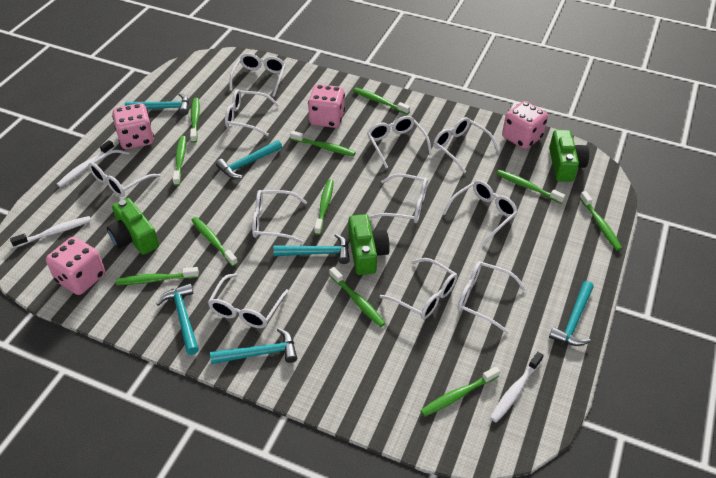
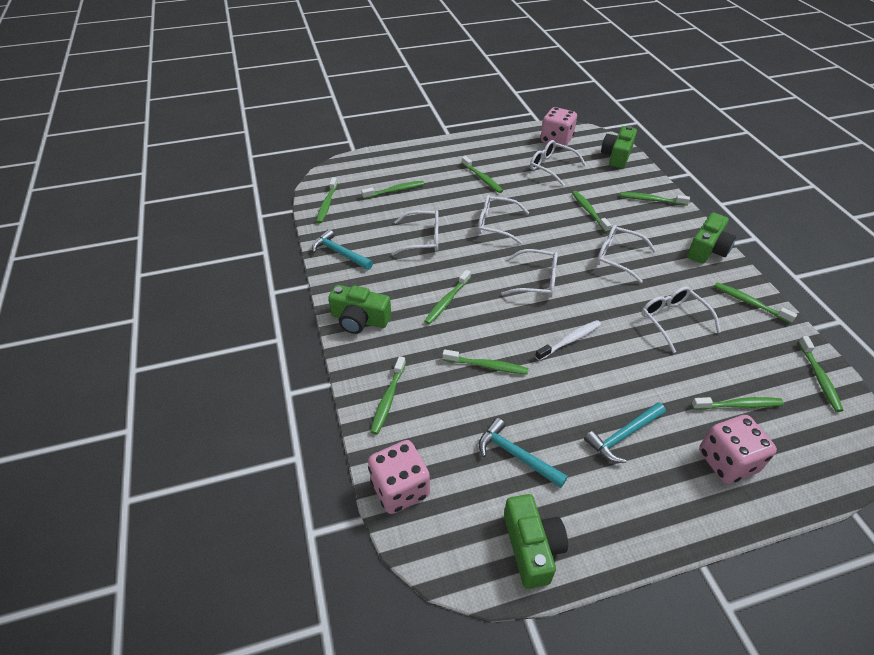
green camera: 3 -> 4
pink dice: 4 -> 3
turquoise hammer: 6 -> 3
white glasses: 11 -> 6
white toothbrush: 3 -> 1

